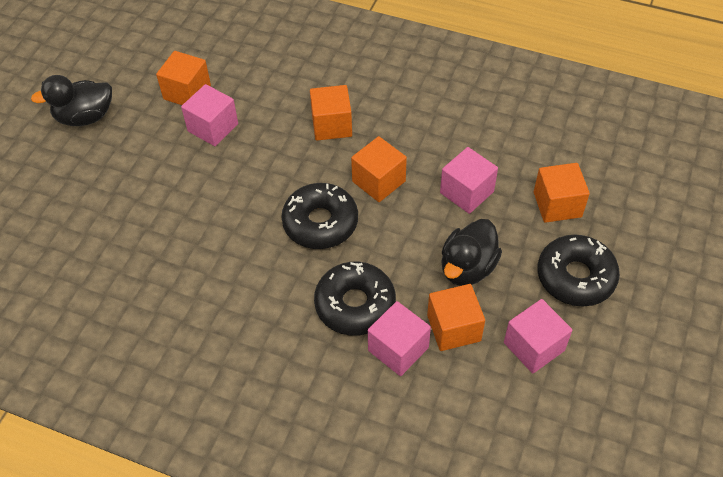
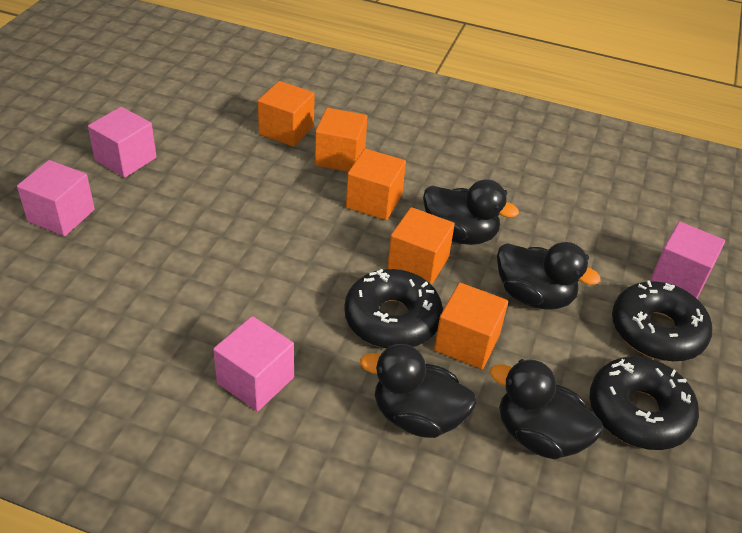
black duck: 2 -> 4

